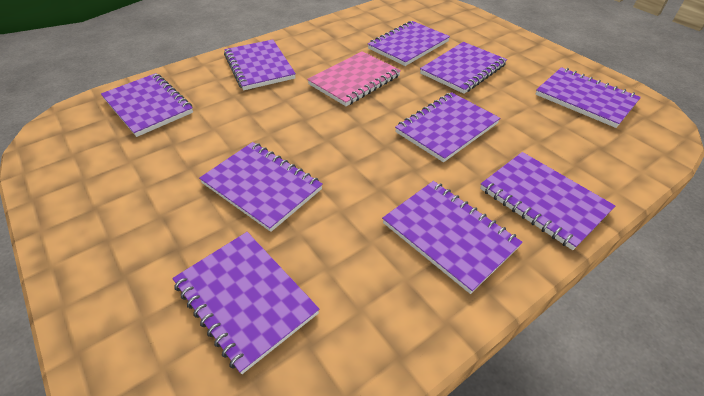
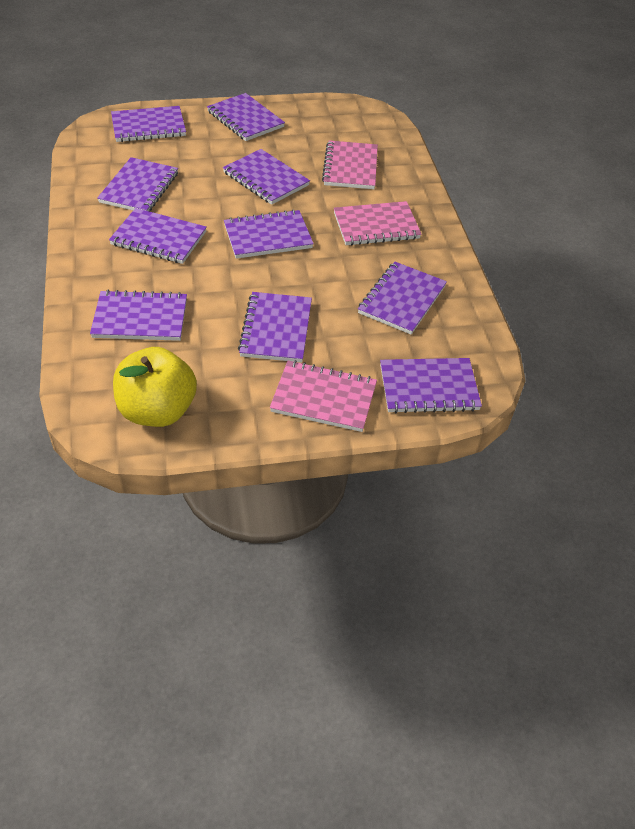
pink notebook: 1 -> 3
yellow apple: 0 -> 1

